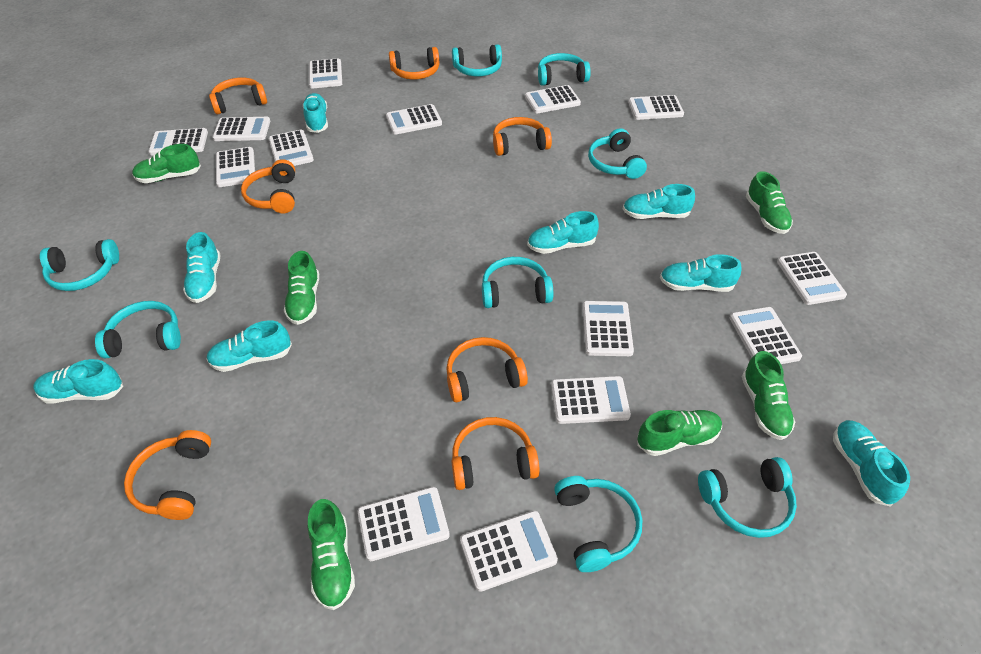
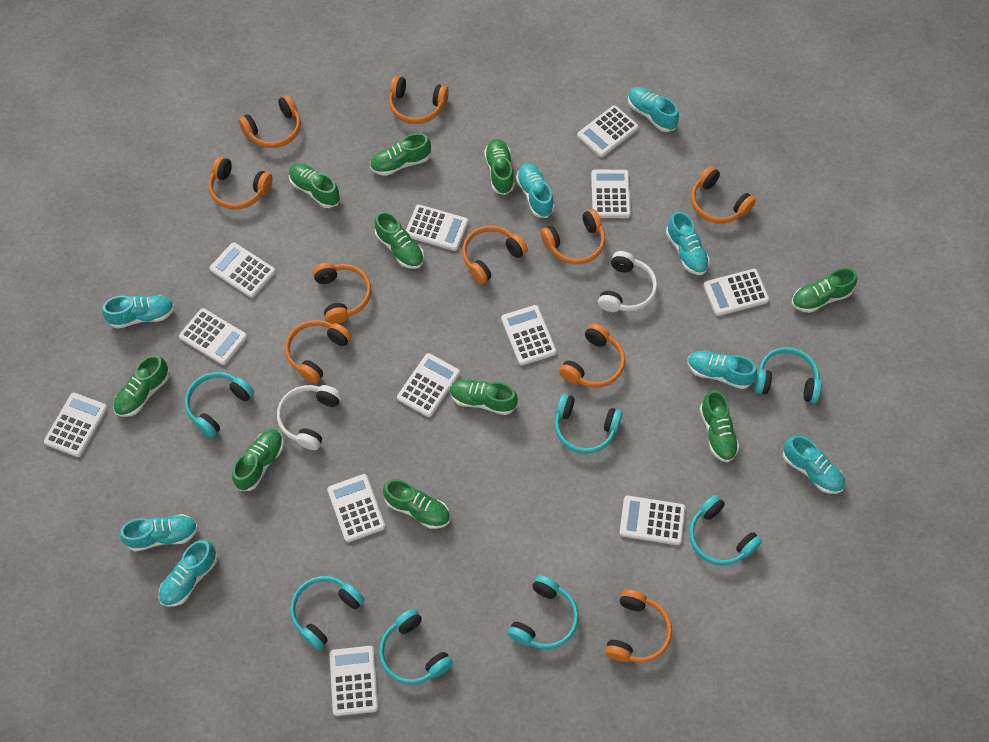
green shoe: 6 -> 10
orange headphones: 7 -> 10
turquoise headphones: 8 -> 7
white calculator: 14 -> 12
white headphones: 0 -> 2

